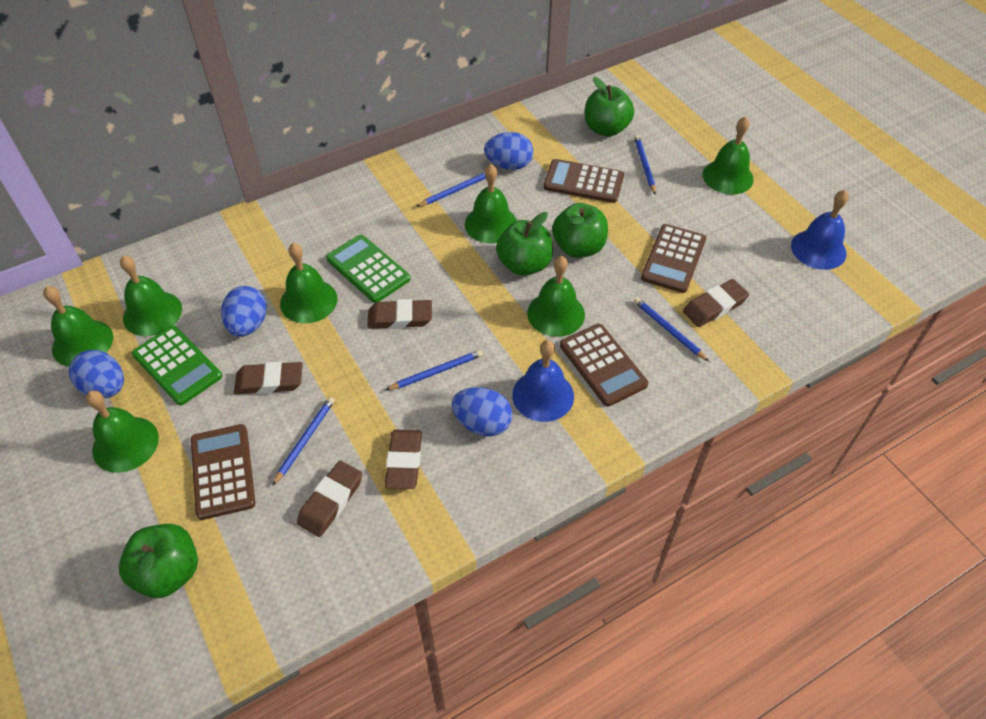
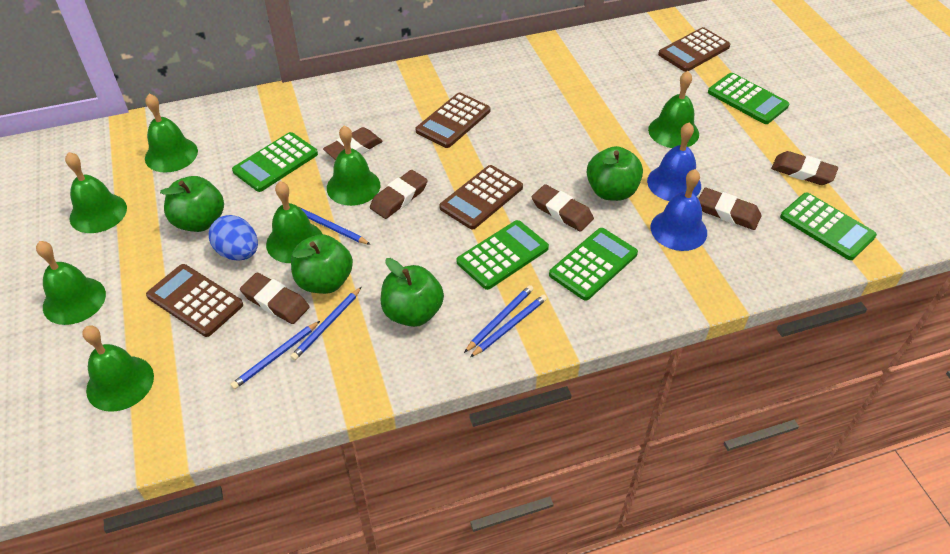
blue egg: 4 -> 1
brown eraser: 5 -> 6
green calculator: 2 -> 5

